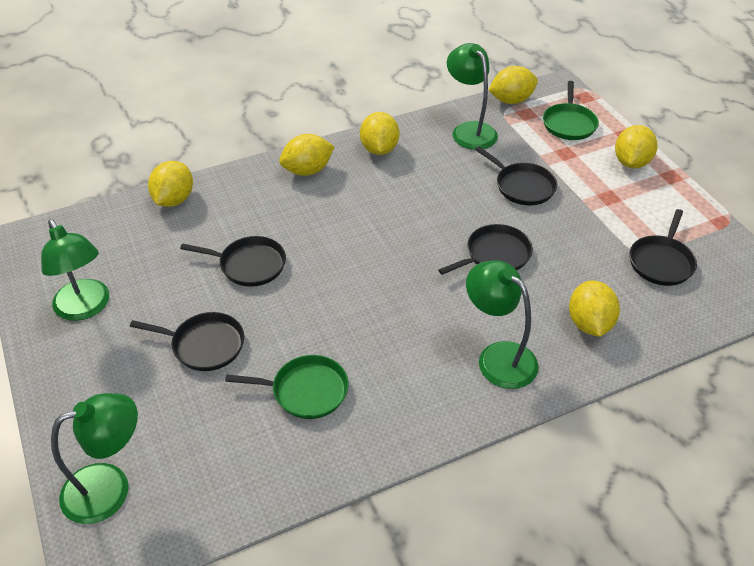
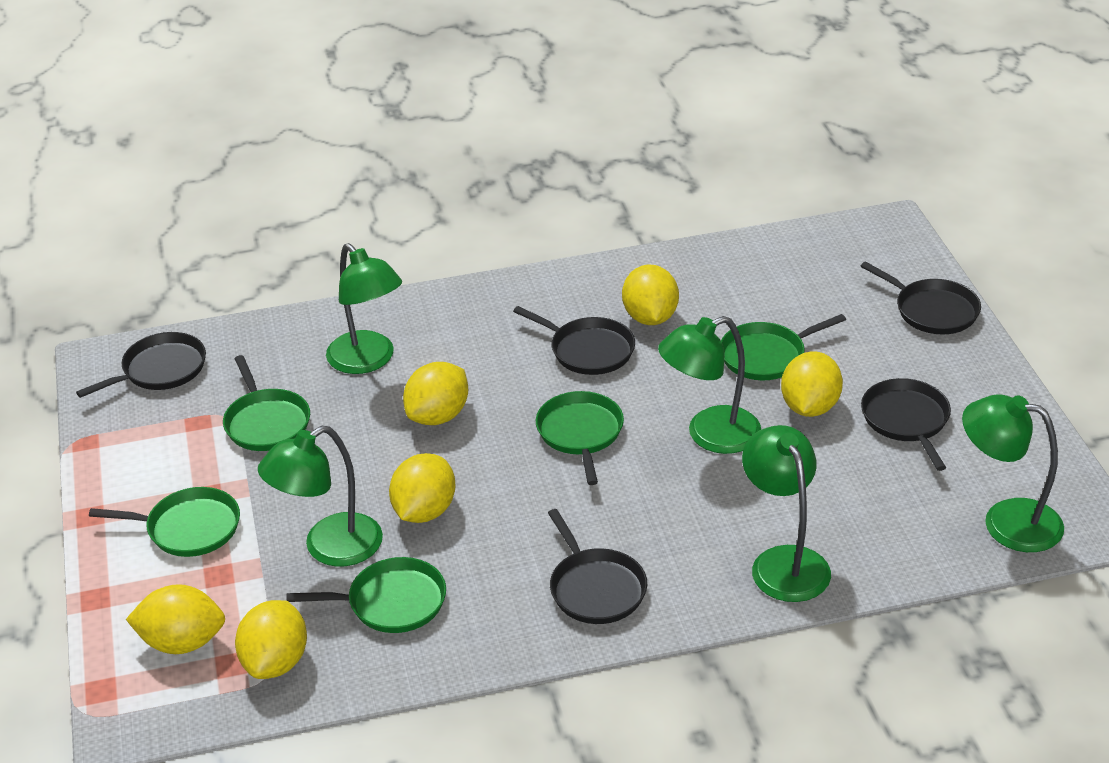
green lamp: 4 -> 5
green pan: 2 -> 5

